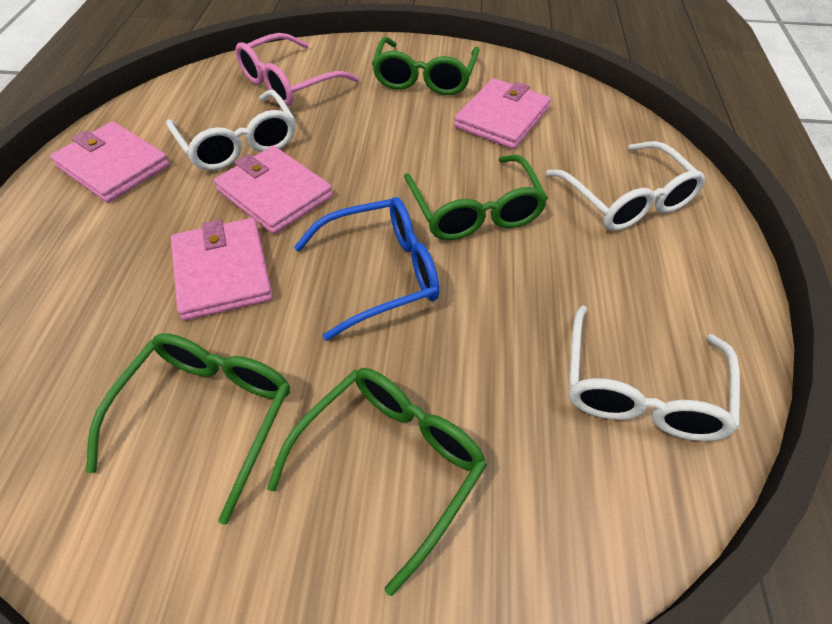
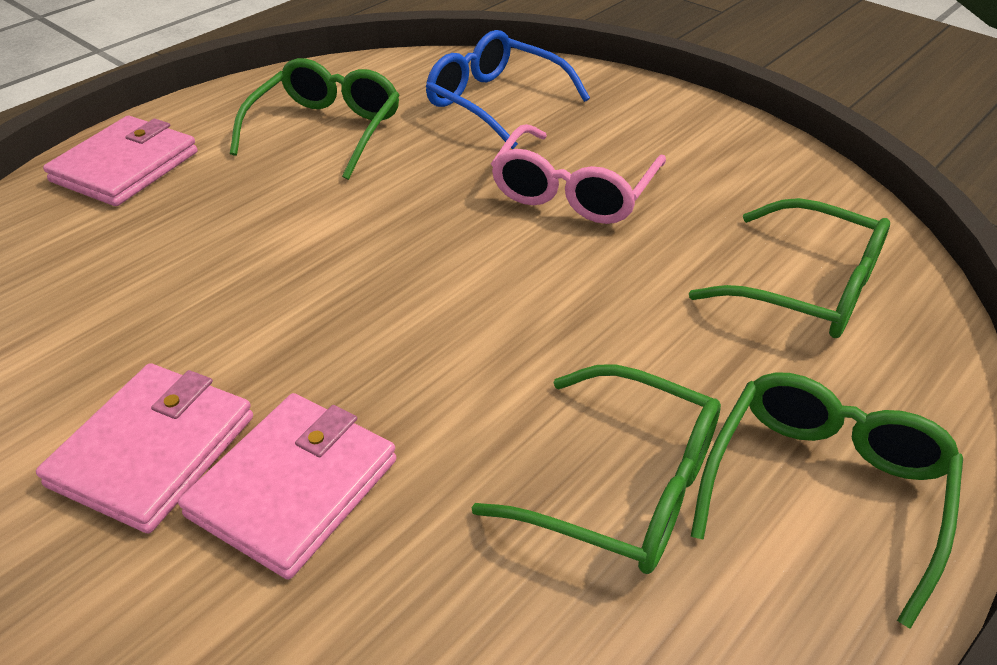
pink wallet: 4 -> 3
white glasses: 3 -> 0

